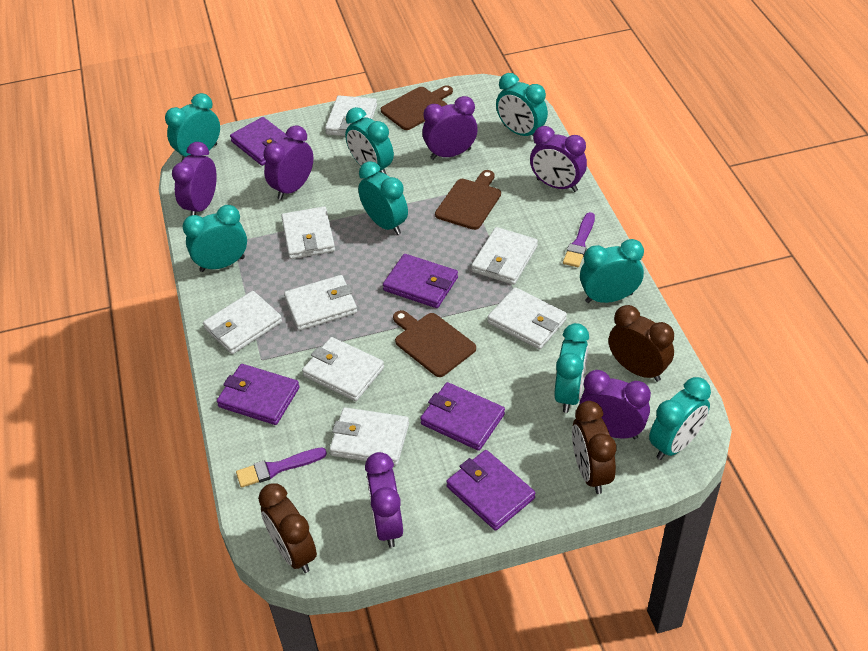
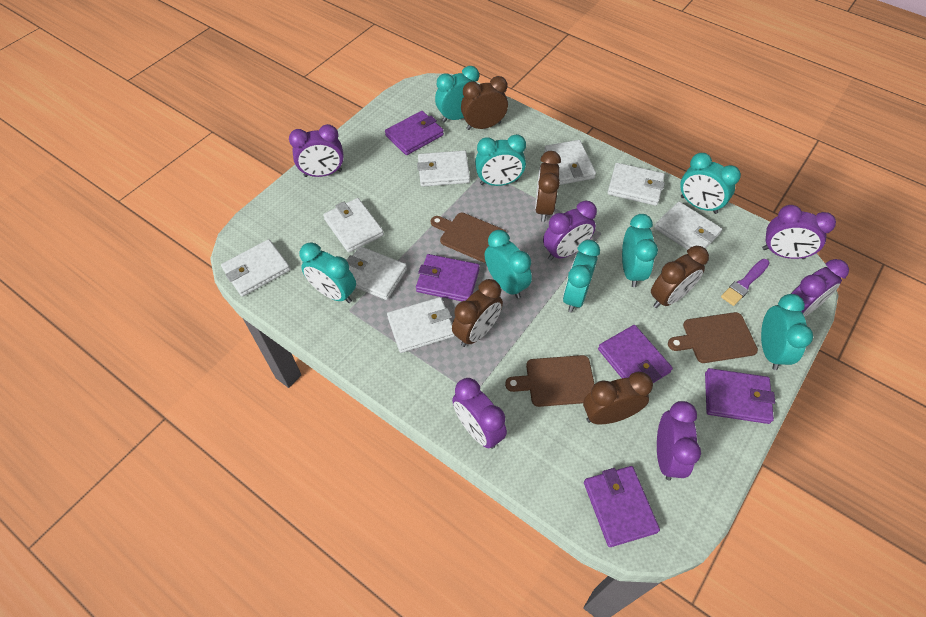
brown clock: 3 -> 5
purple brush: 2 -> 1

